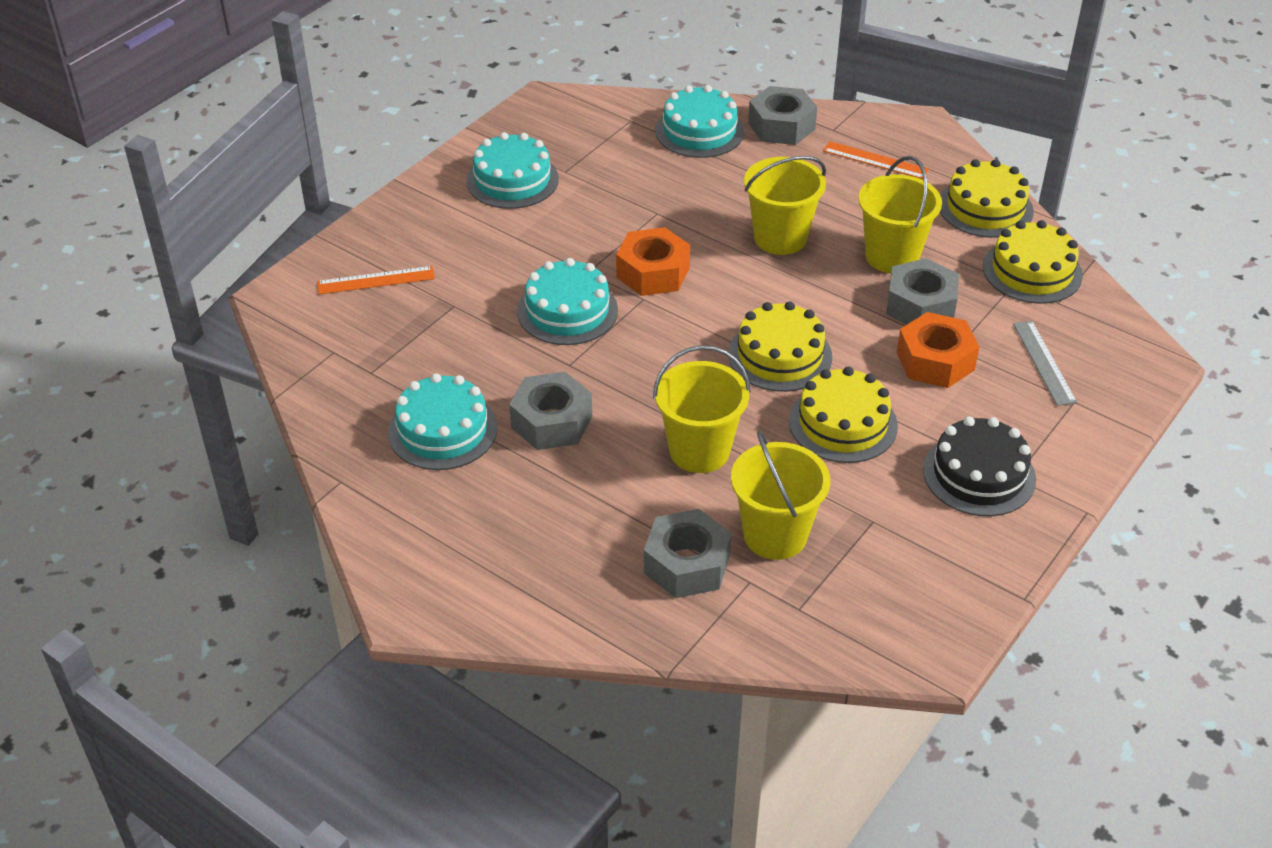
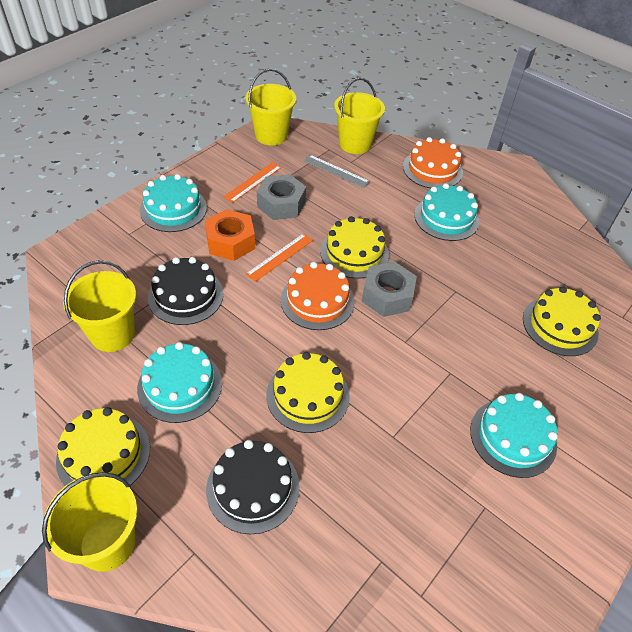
black cake: 1 -> 2
grey nut: 4 -> 2
orange cake: 0 -> 2
orange nut: 2 -> 1

